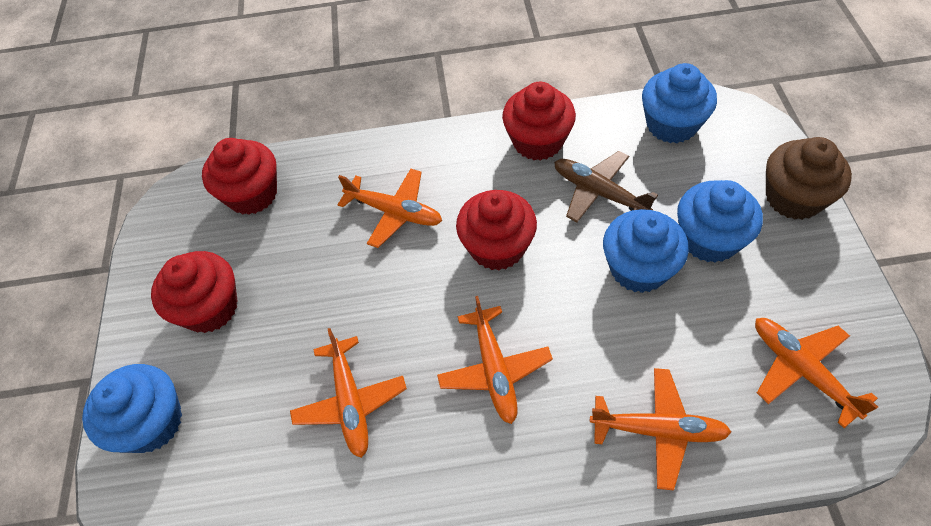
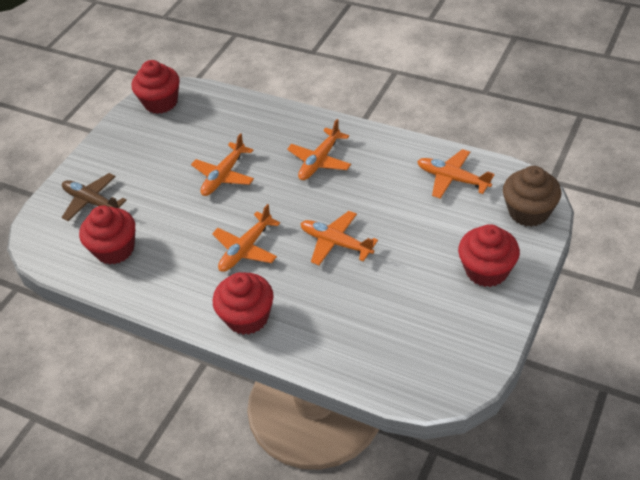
blue cupcake: 4 -> 0

